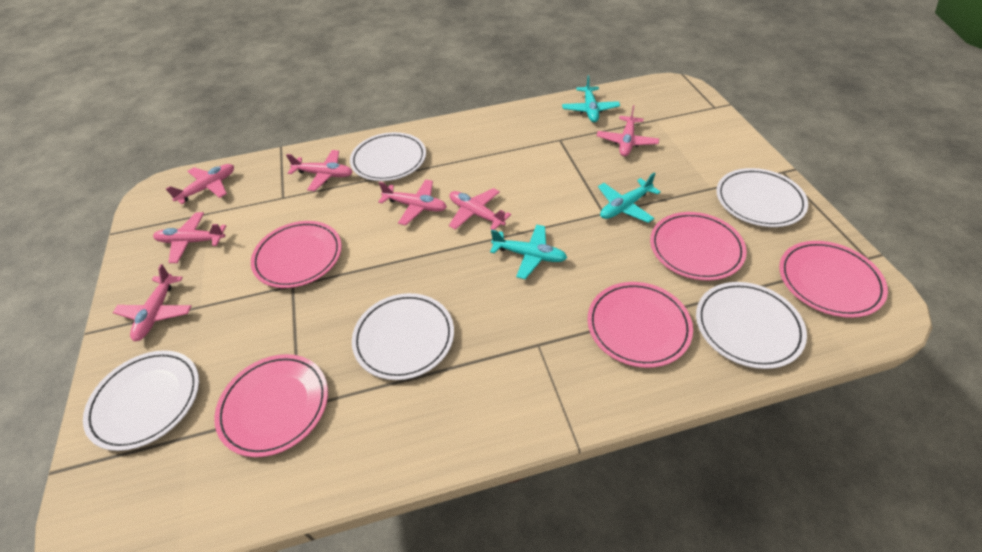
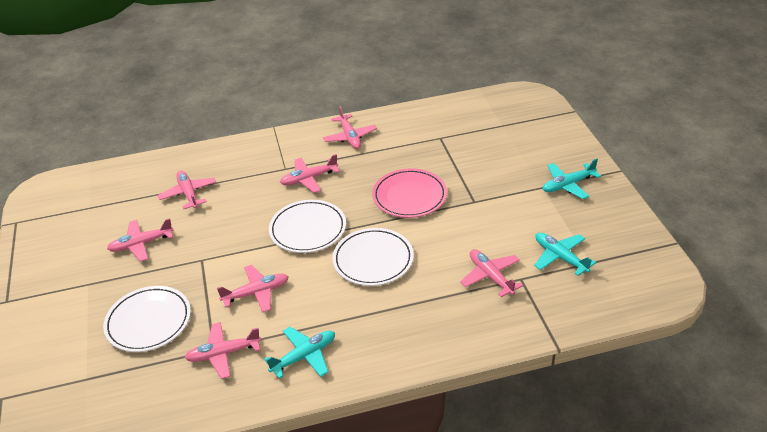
pink plate: 5 -> 1
white plate: 5 -> 3

